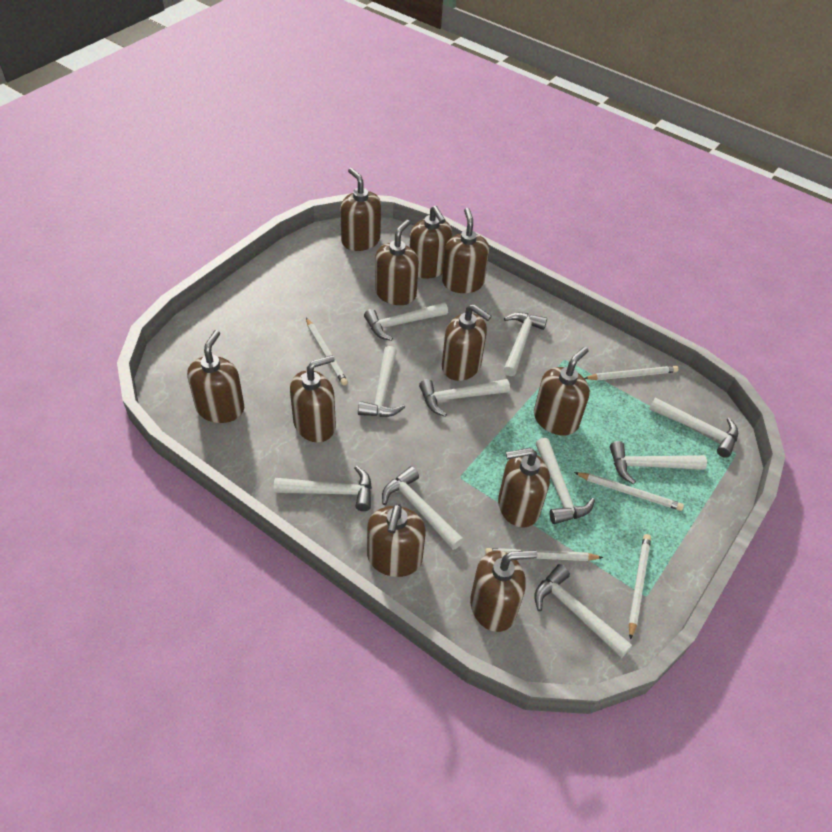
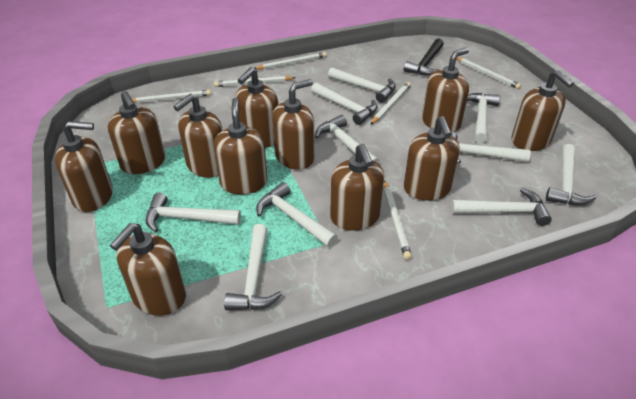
black hammer: 0 -> 1
white pencil: 5 -> 6

